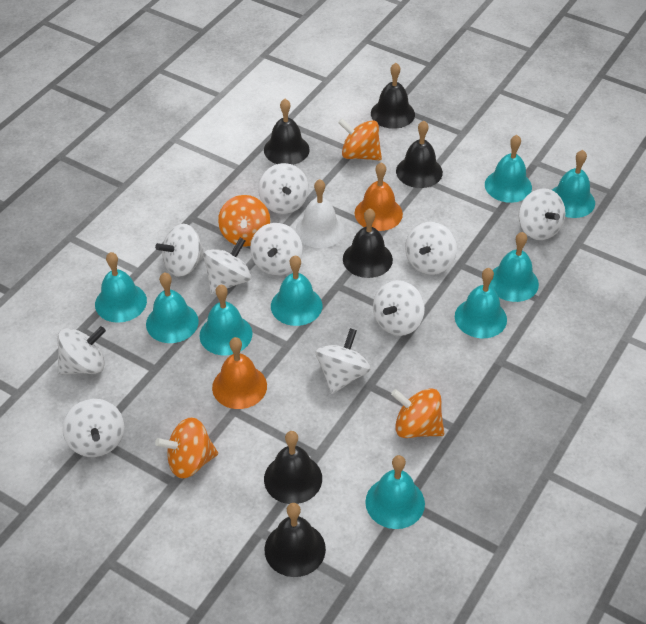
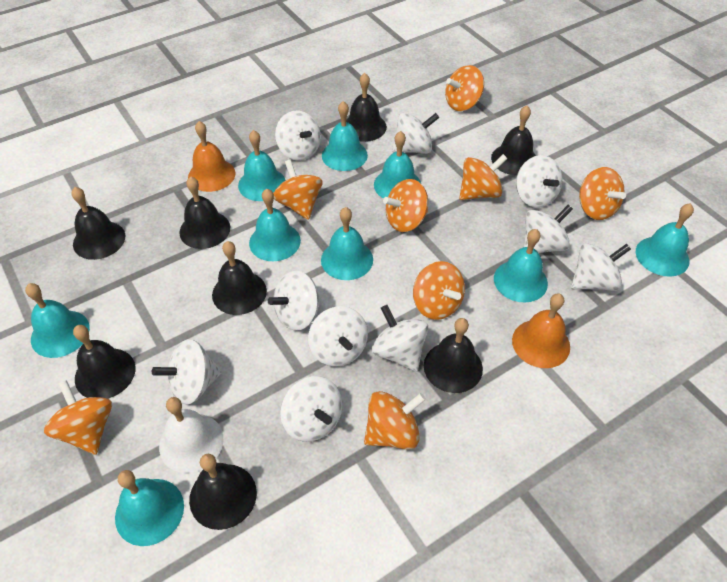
black bell: 6 -> 8
orange spinning top: 4 -> 8

